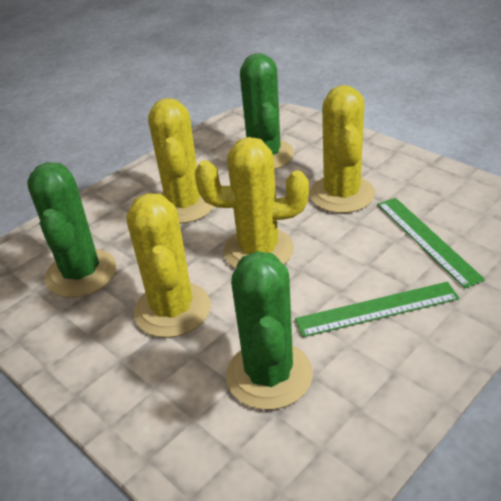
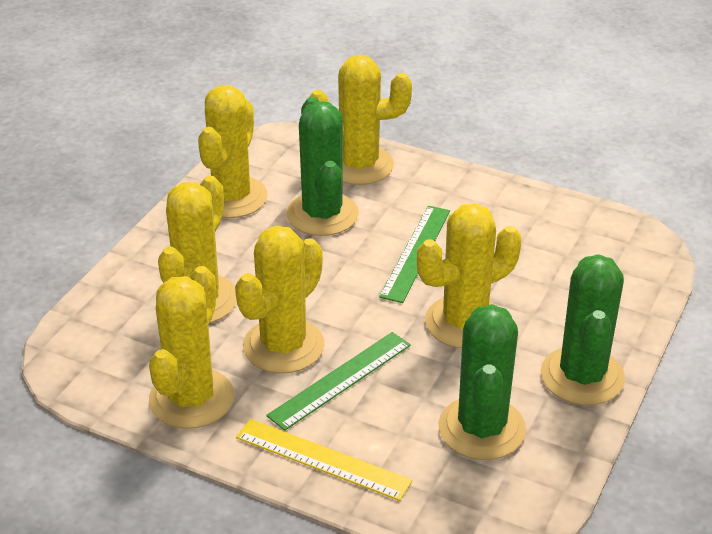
yellow cactus: 4 -> 6
yellow ruler: 0 -> 1

